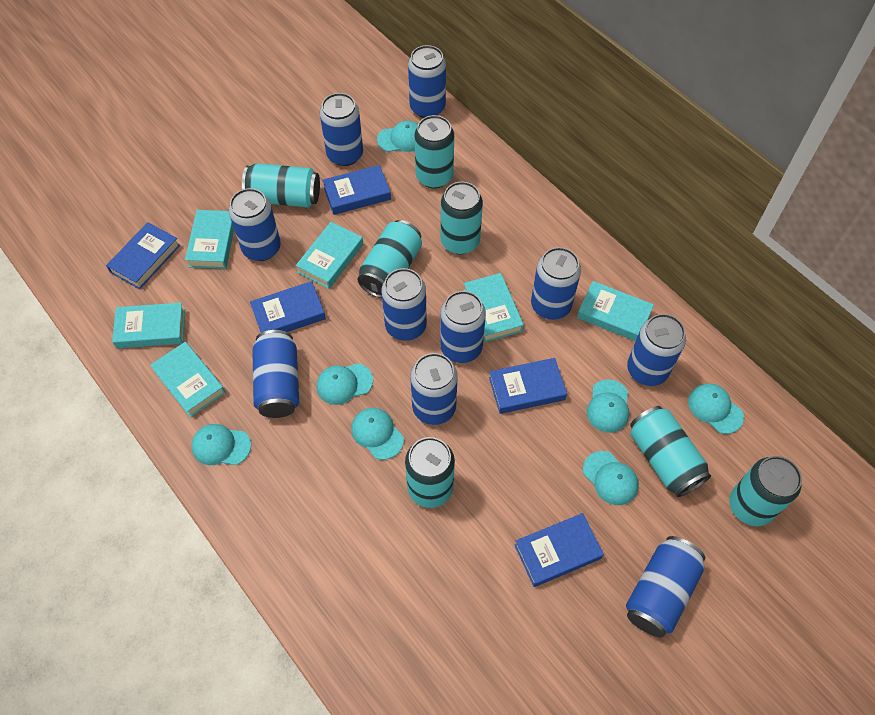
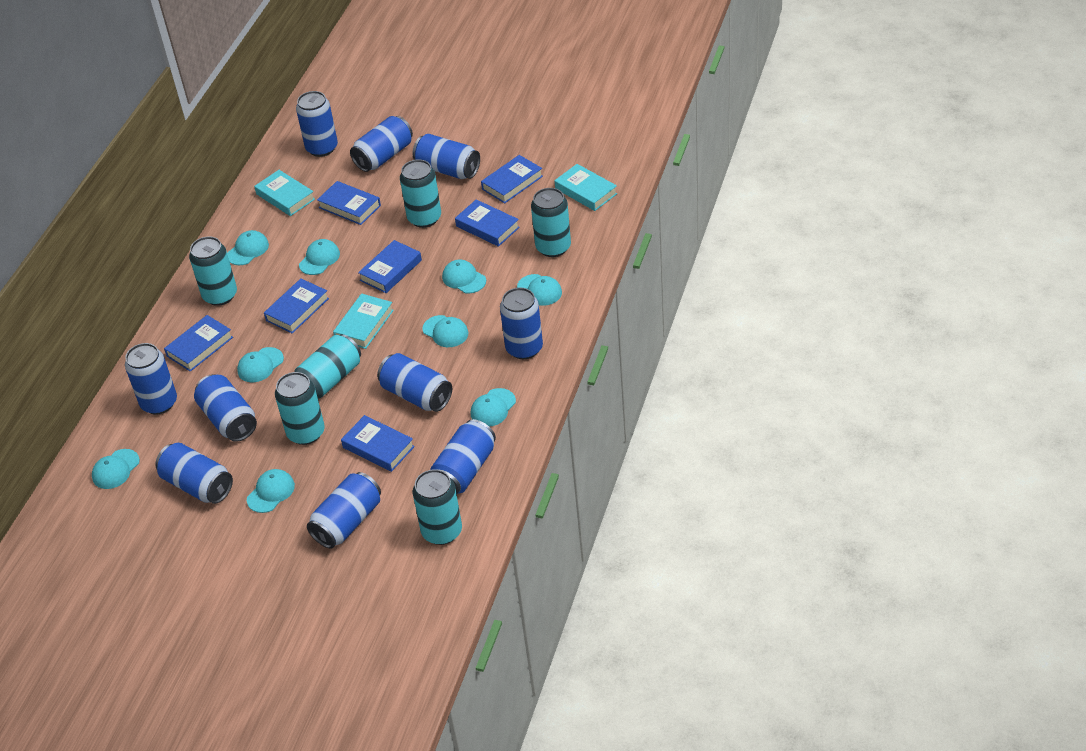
blue book: 5 -> 7
turquoise book: 6 -> 3
turquoise can: 7 -> 6
turquoise cap: 7 -> 9

